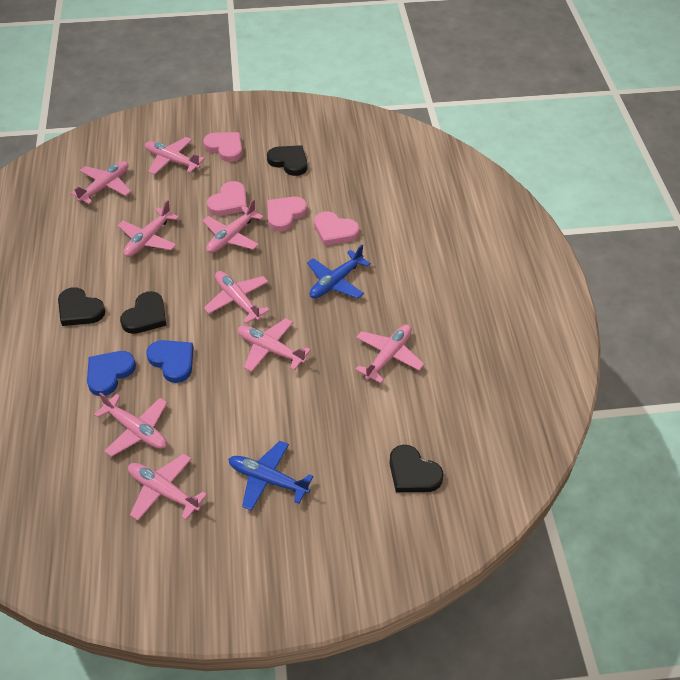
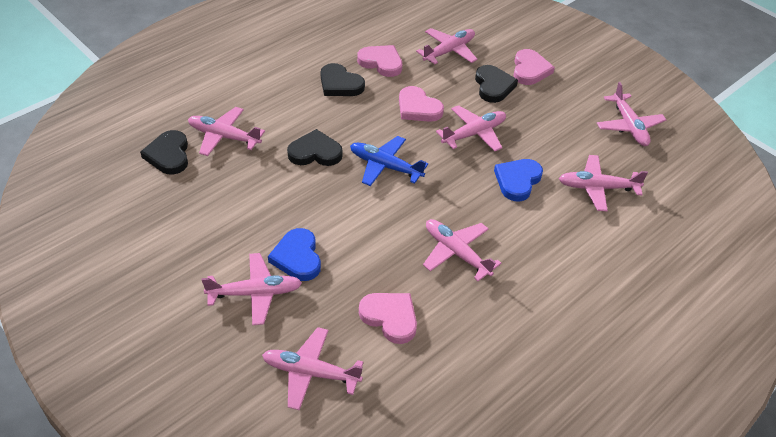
blue plane: 2 -> 1
pink plane: 9 -> 8

